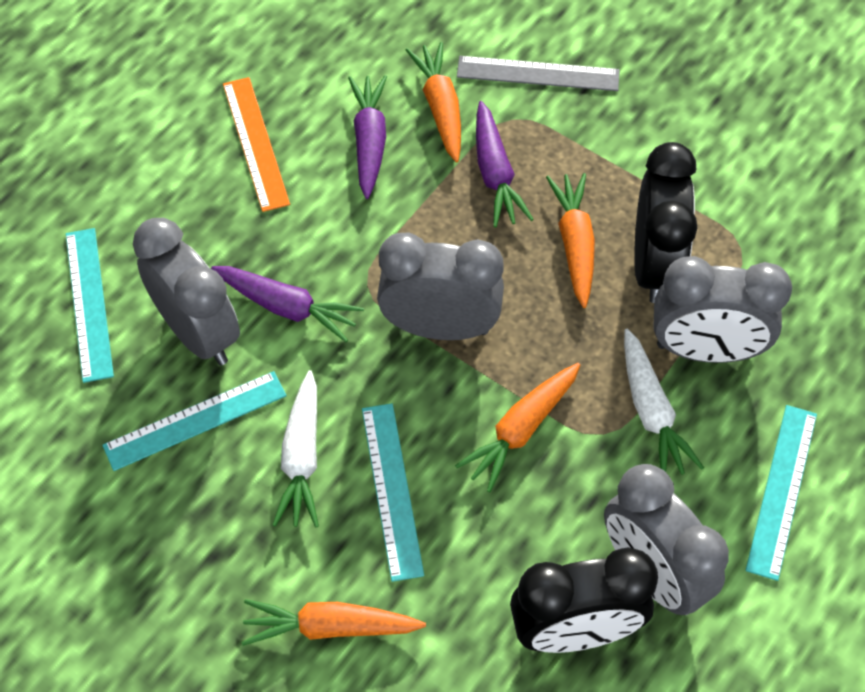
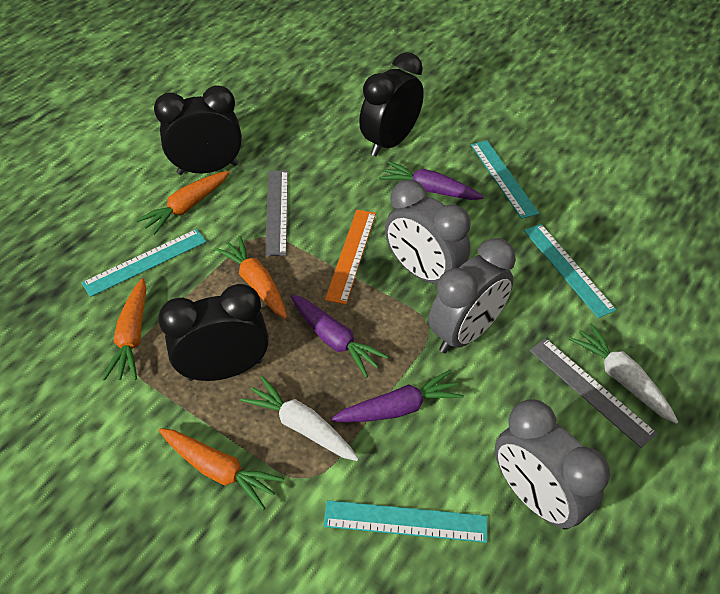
black clock: 2 -> 3
grey clock: 4 -> 3
grey ruler: 1 -> 2

